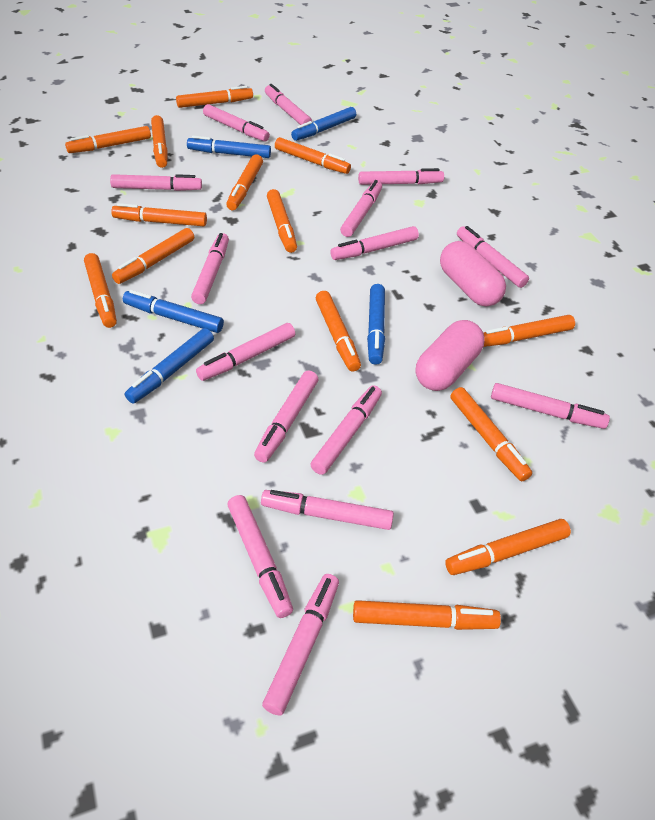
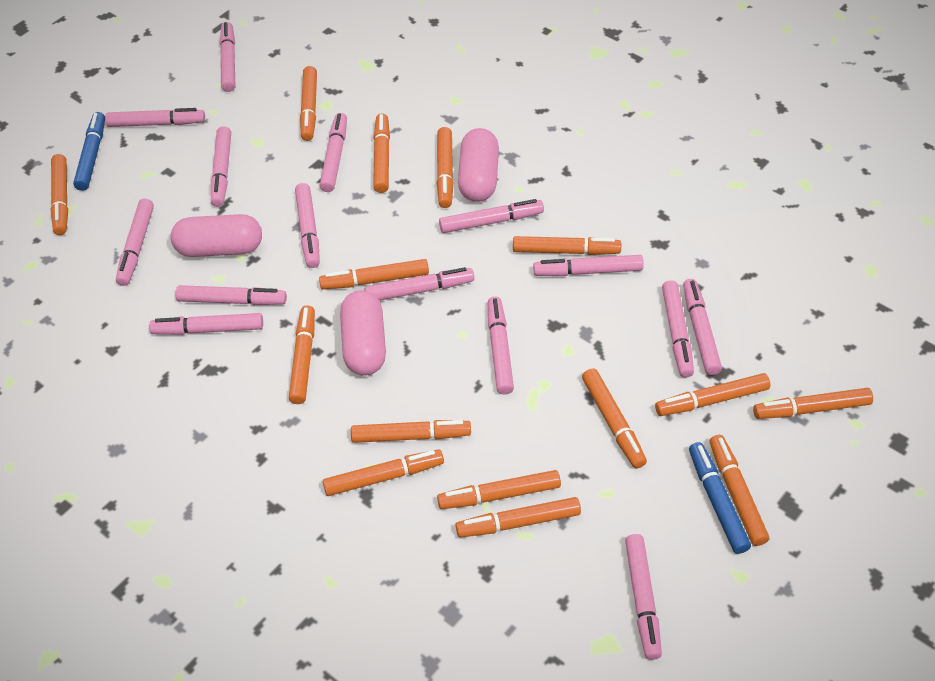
blue marker: 5 -> 2
orange marker: 14 -> 15
pink capsule: 2 -> 3

